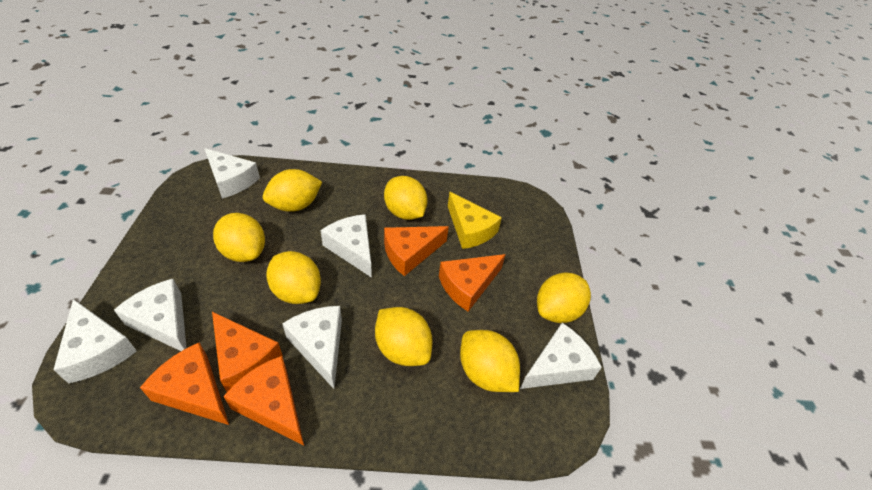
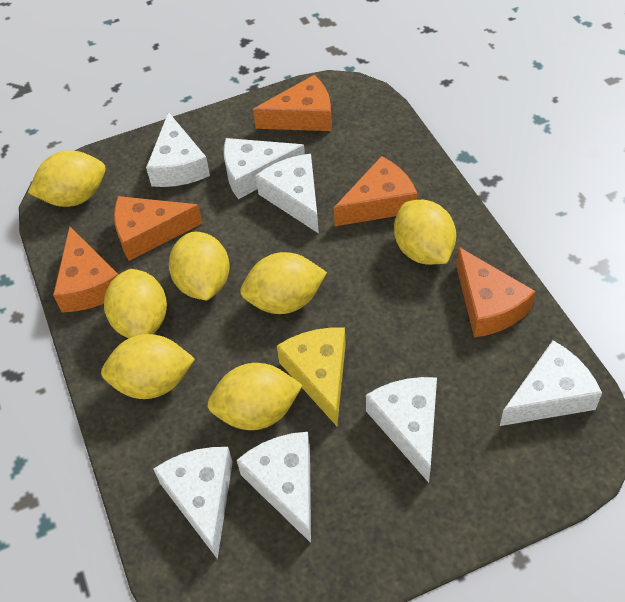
white cheese: 6 -> 7

